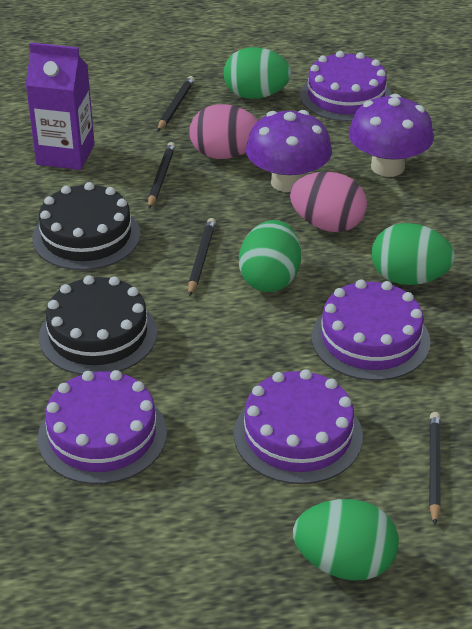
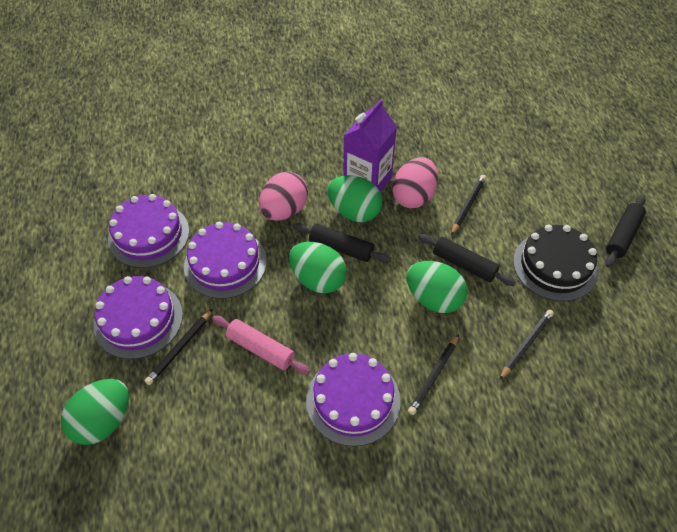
black cake: 2 -> 1
black rolling pin: 0 -> 3
pink rolling pin: 0 -> 1
purple mushroom: 2 -> 0

